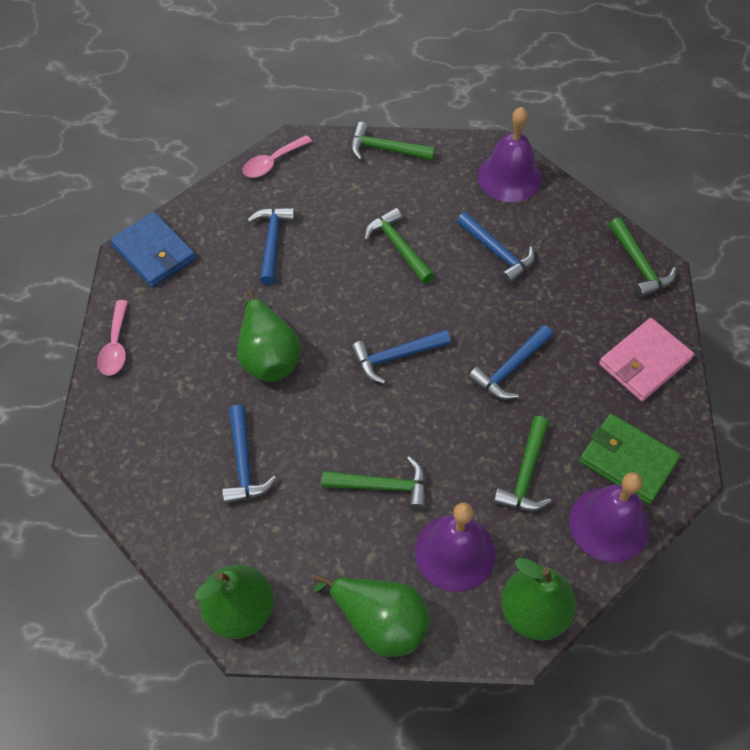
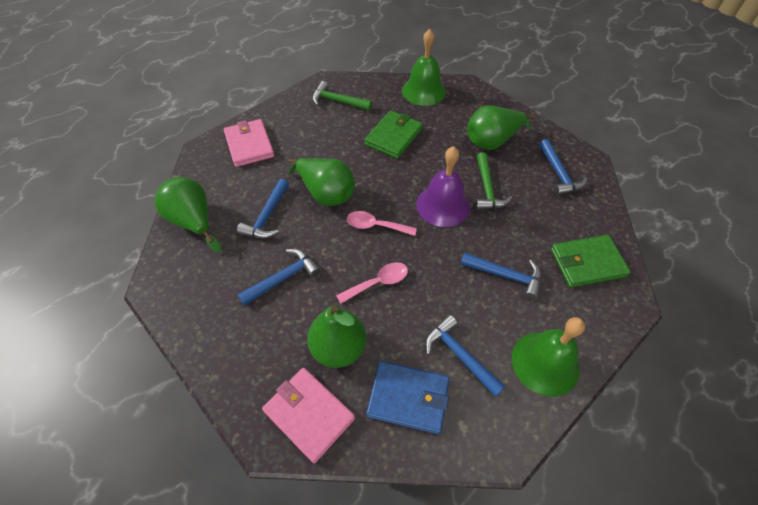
green bell: 0 -> 2
green hammer: 5 -> 2
green wallet: 1 -> 2
pink wallet: 1 -> 2
purple bell: 3 -> 1

